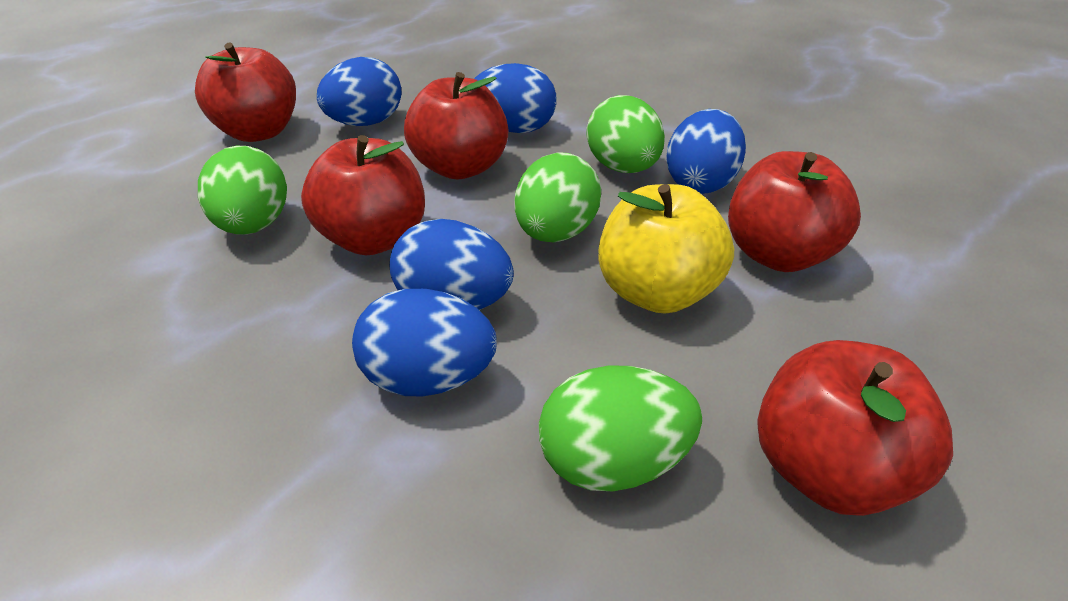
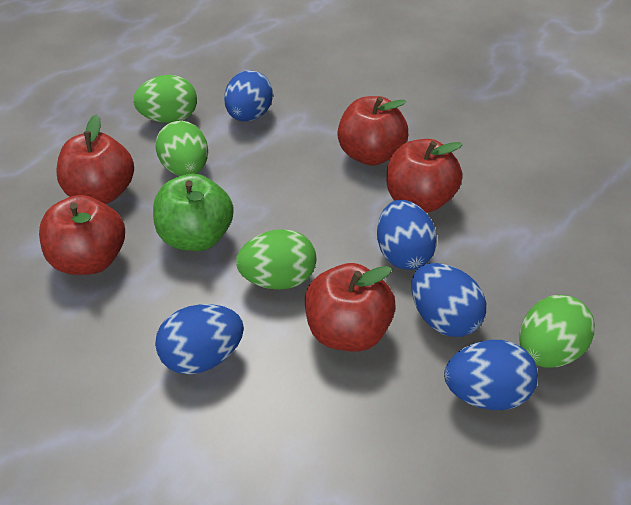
green apple: 0 -> 1
yellow apple: 1 -> 0

